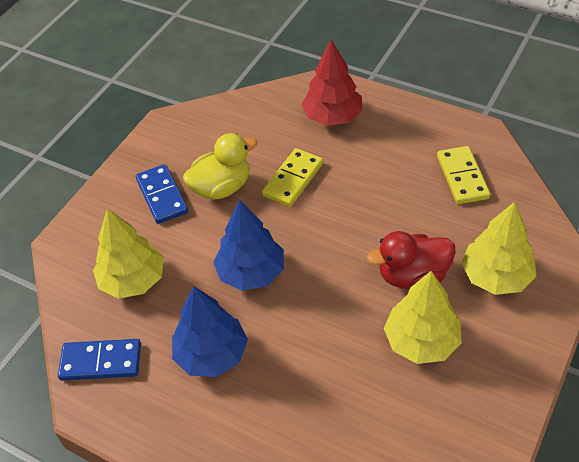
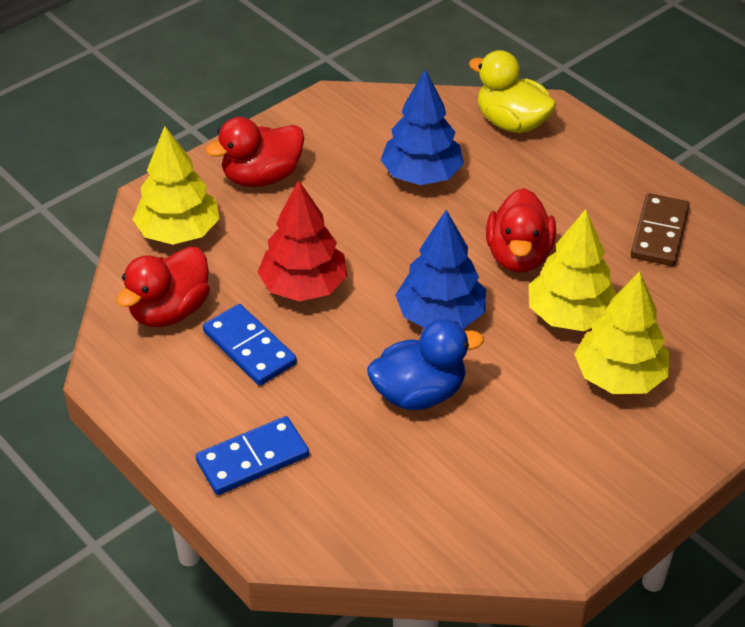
blue duck: 0 -> 1
brown domino: 0 -> 1
red duck: 1 -> 3
yellow domino: 2 -> 0

